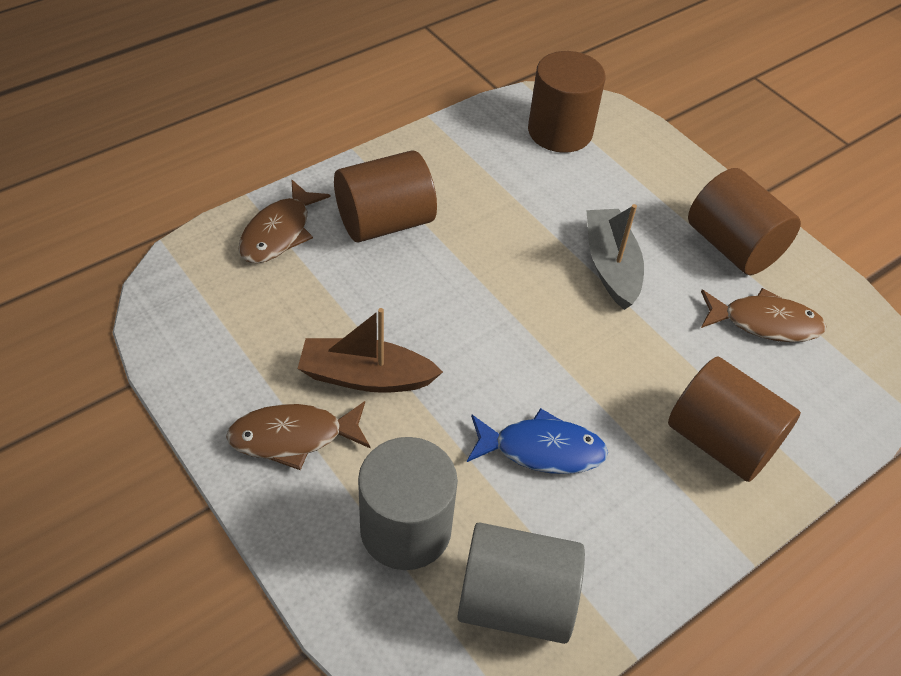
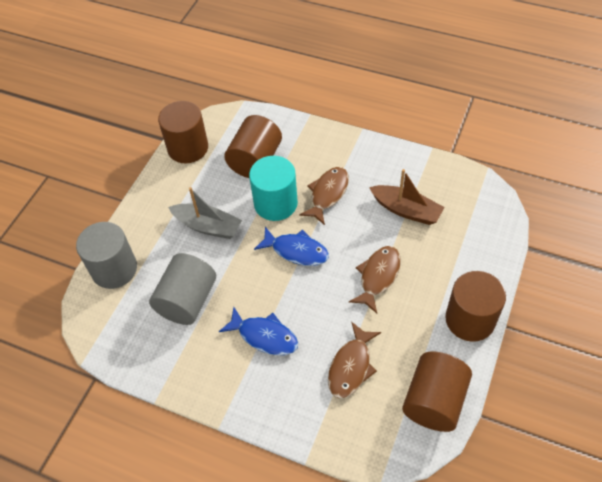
blue fish: 1 -> 2
turquoise cylinder: 0 -> 1

